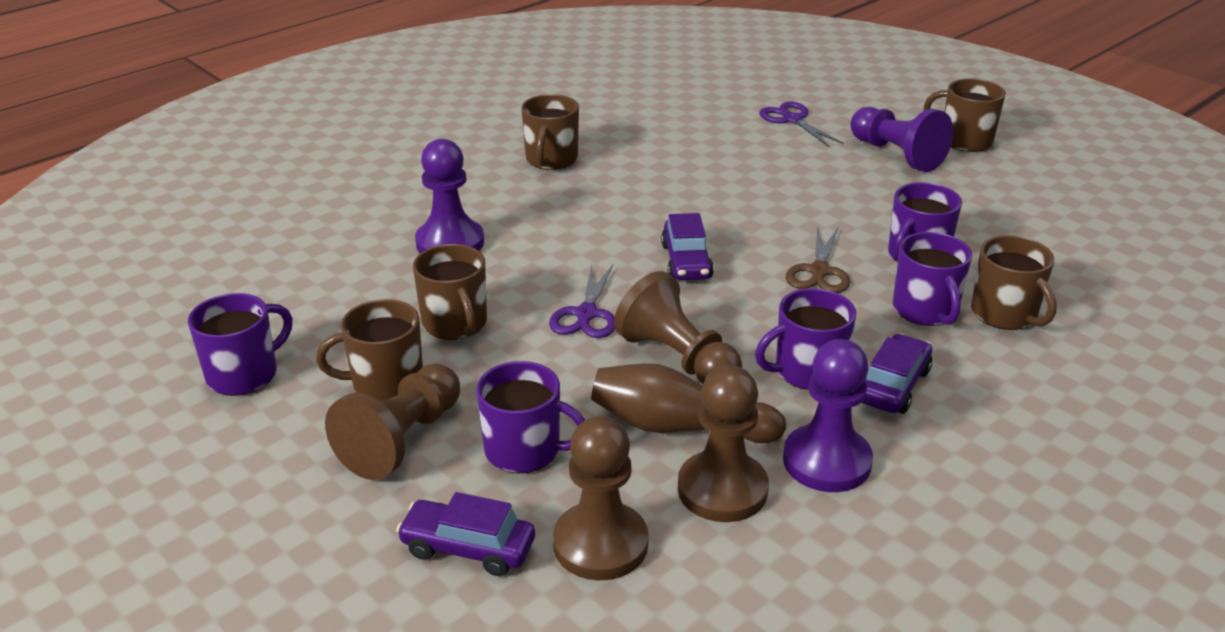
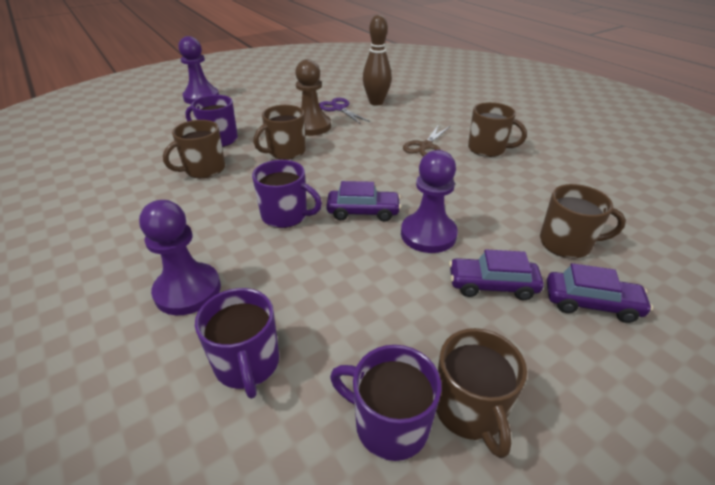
brown pawn: 4 -> 1
purple mug: 5 -> 4
purple scissors: 2 -> 1

